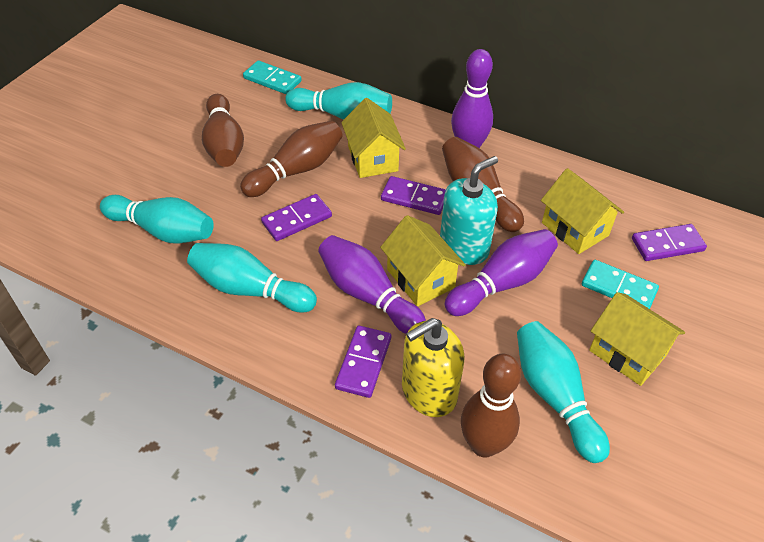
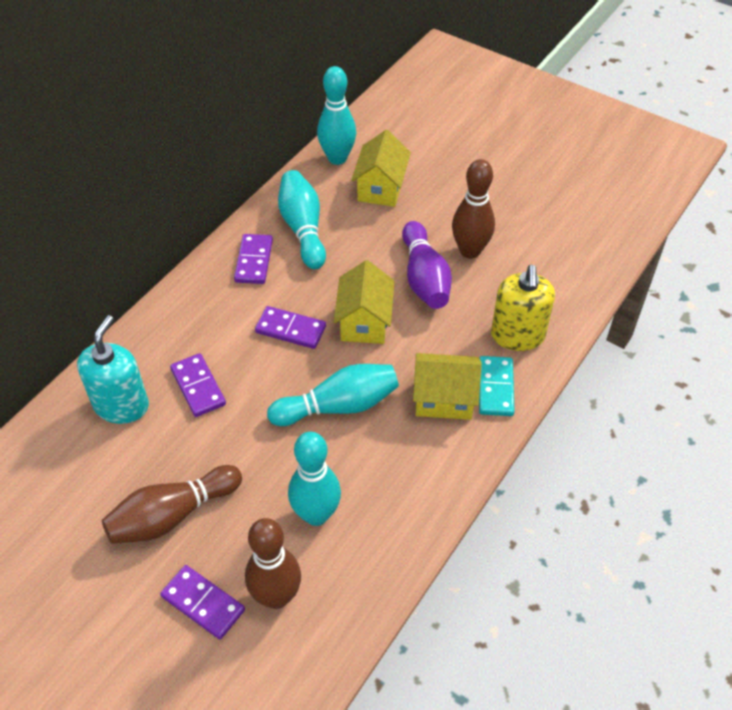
brown bowling pin: 4 -> 3
purple bowling pin: 3 -> 1
turquoise domino: 2 -> 1
yellow house: 4 -> 3

